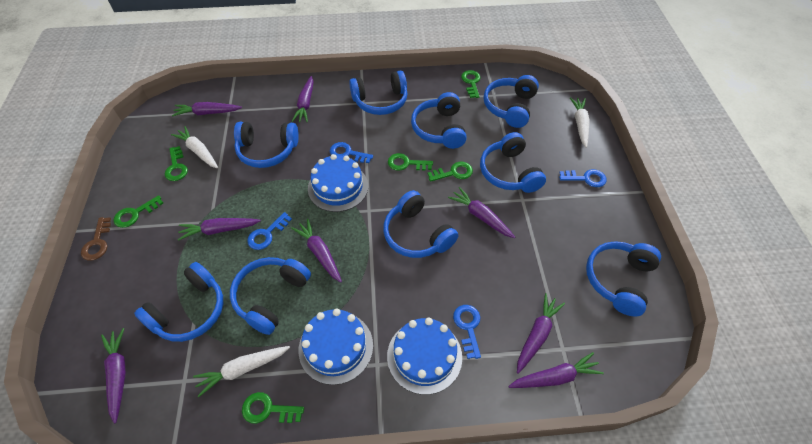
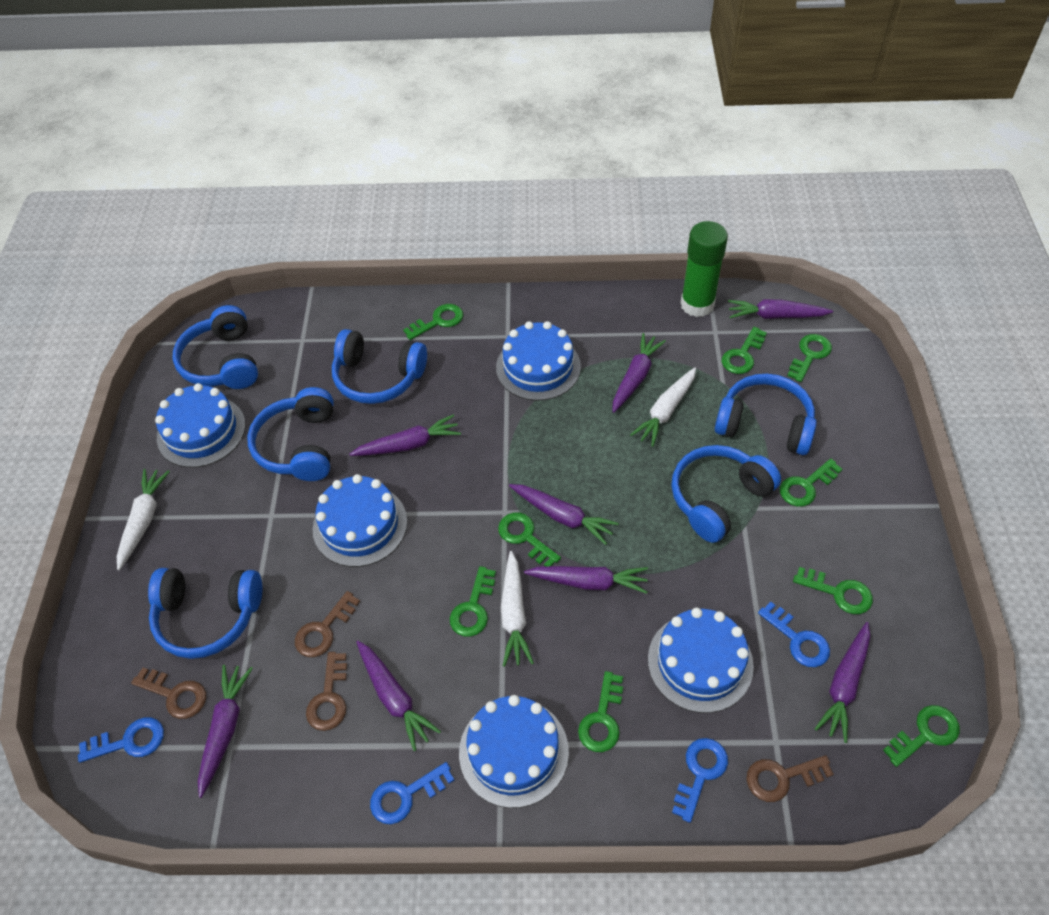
blue cake: 3 -> 5
blue headphones: 9 -> 6
brown key: 1 -> 4
green glue stick: 0 -> 1
green key: 6 -> 9

